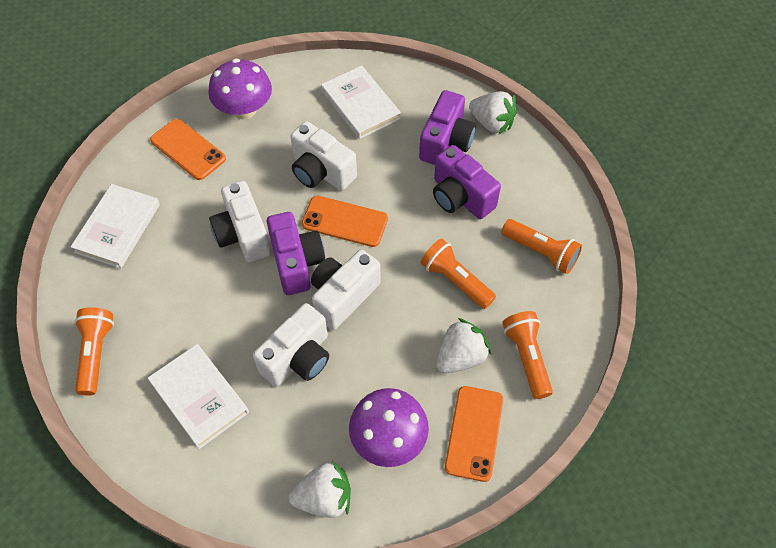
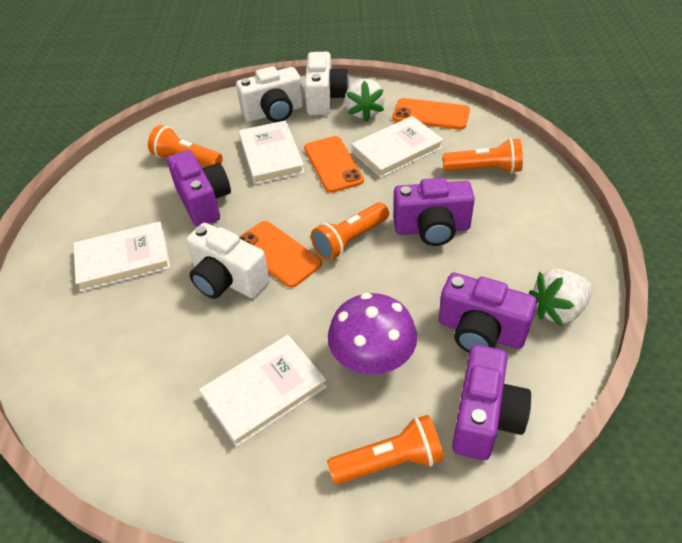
purple camera: 3 -> 4
purple mushroom: 2 -> 1
white book: 3 -> 4
white camera: 4 -> 3
white strawberry: 3 -> 2

